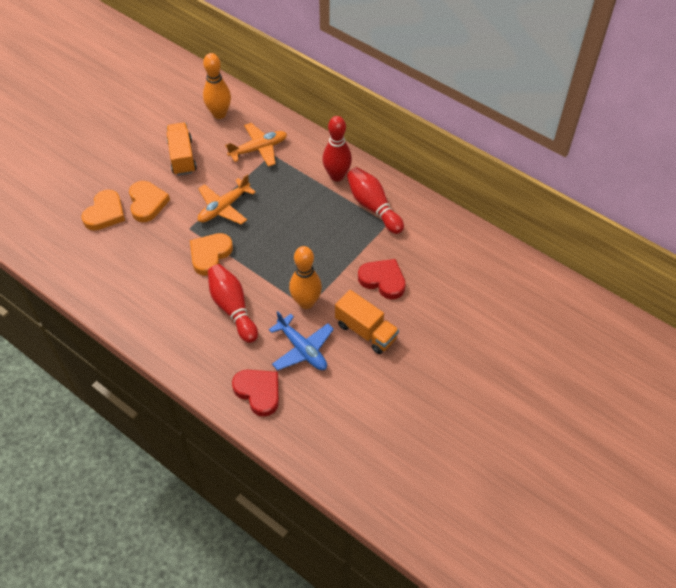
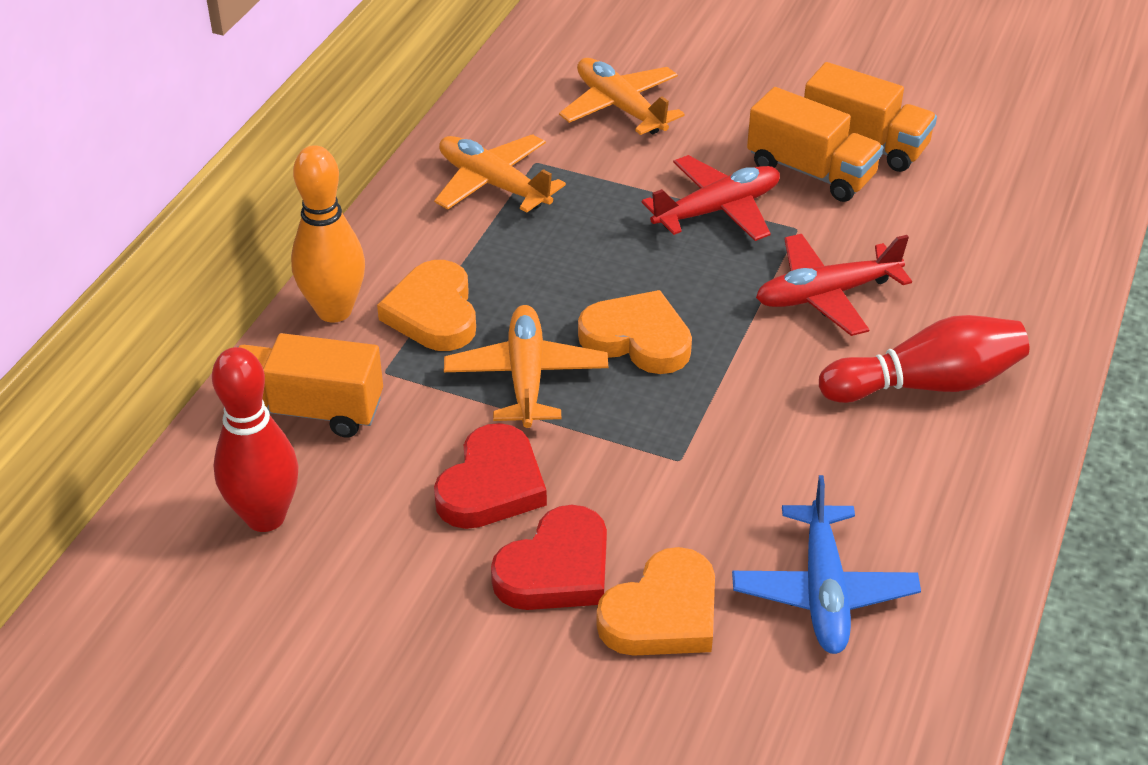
orange bowling pin: 2 -> 1
orange plane: 2 -> 3
orange truck: 2 -> 3
red bowling pin: 3 -> 2
red plane: 0 -> 2

